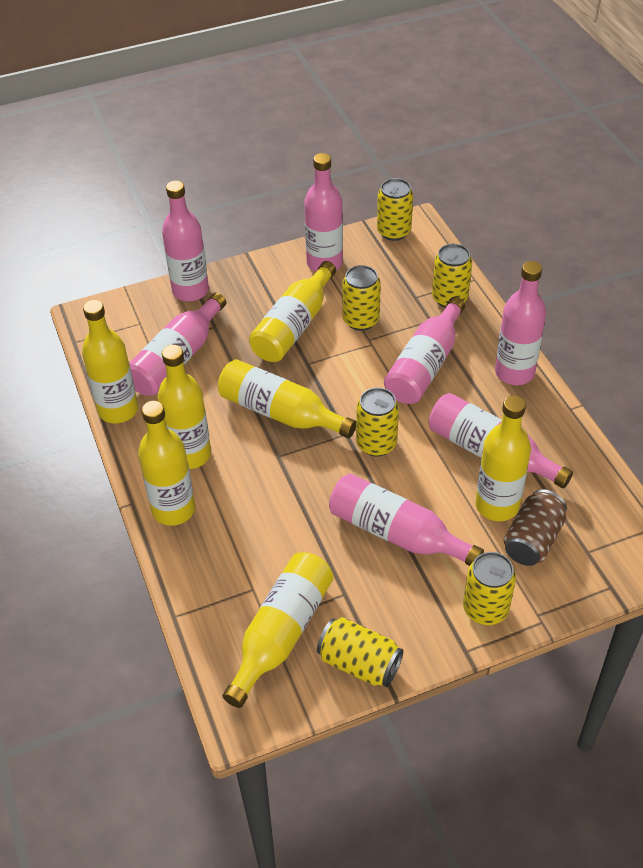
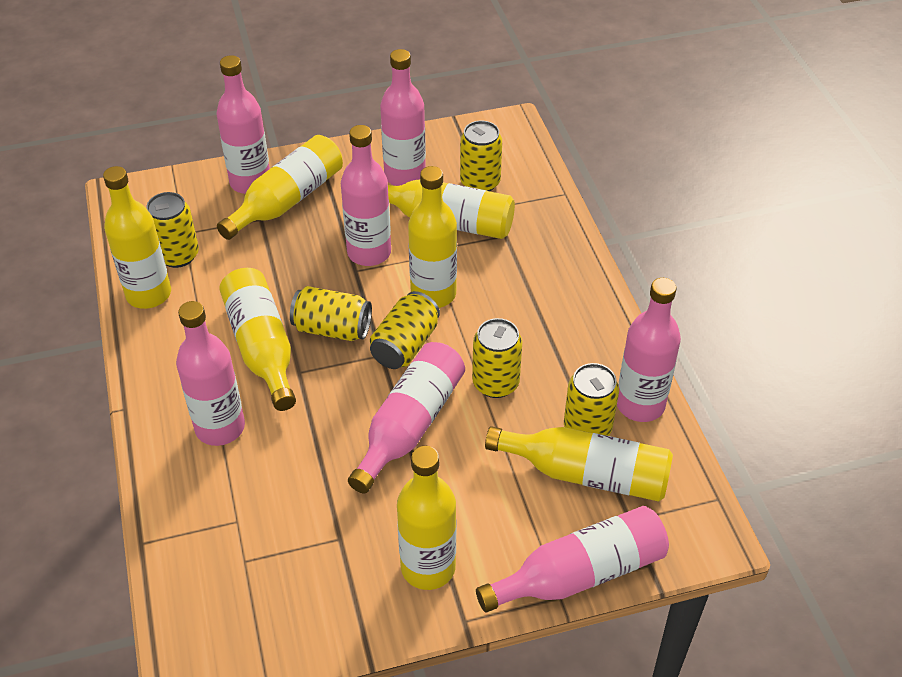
brown can: 1 -> 0

